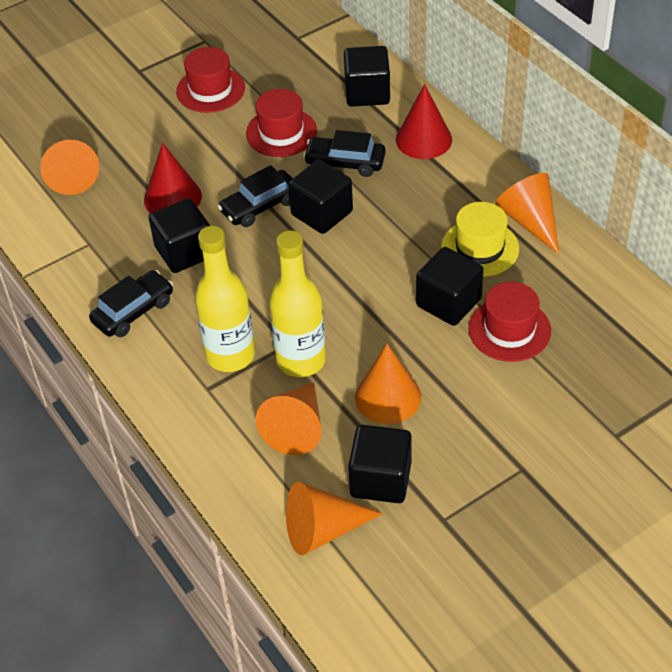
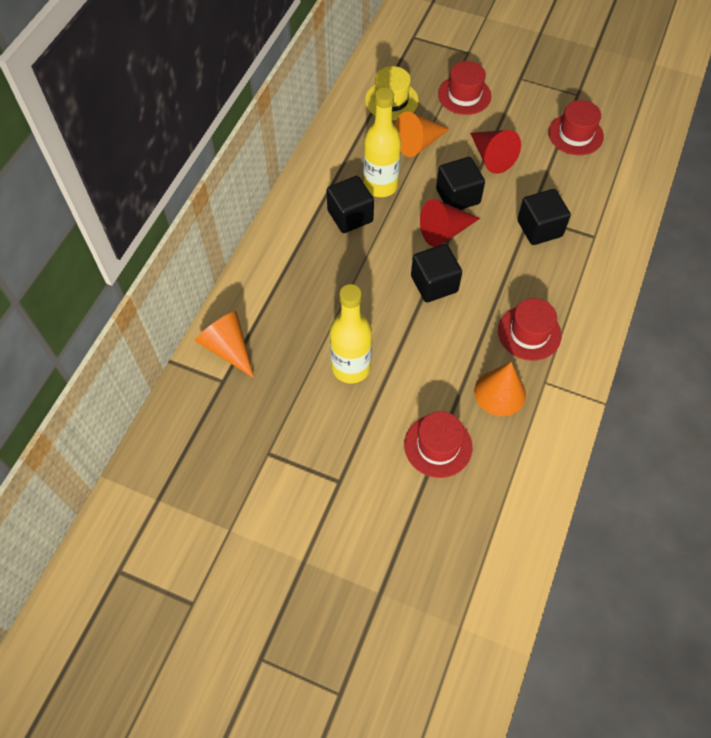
black car: 3 -> 0
black cube: 5 -> 4
orange cone: 5 -> 3
red hat: 3 -> 4

